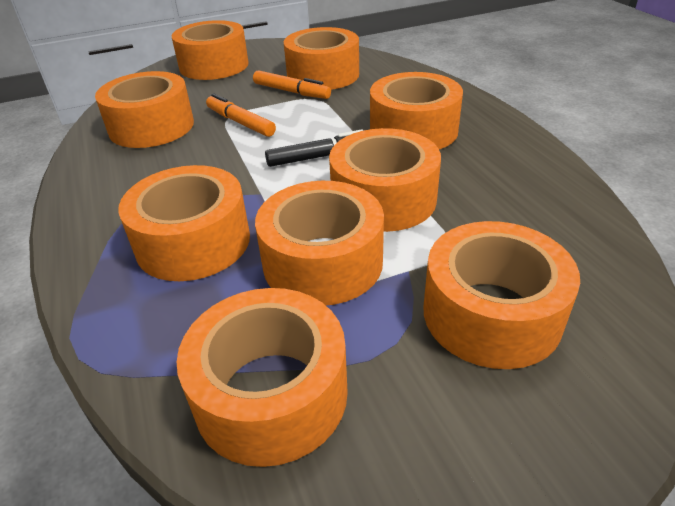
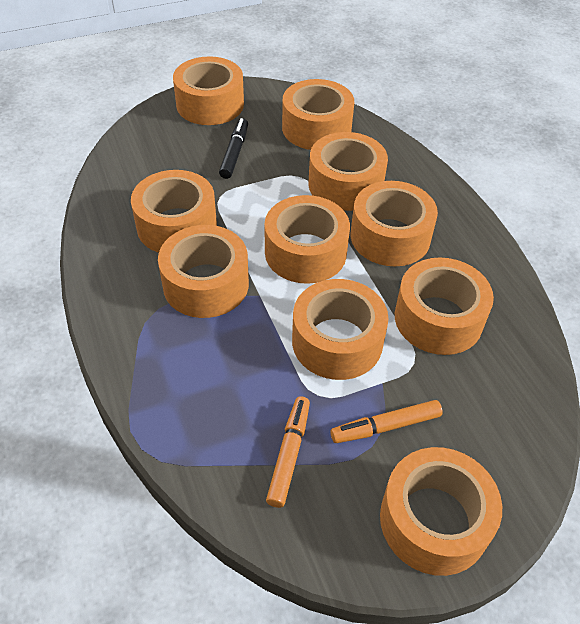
orange tape: 9 -> 10

